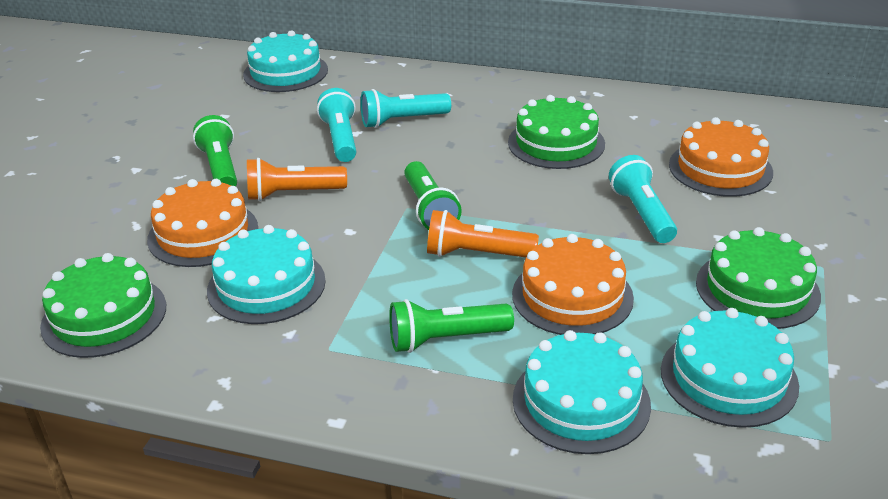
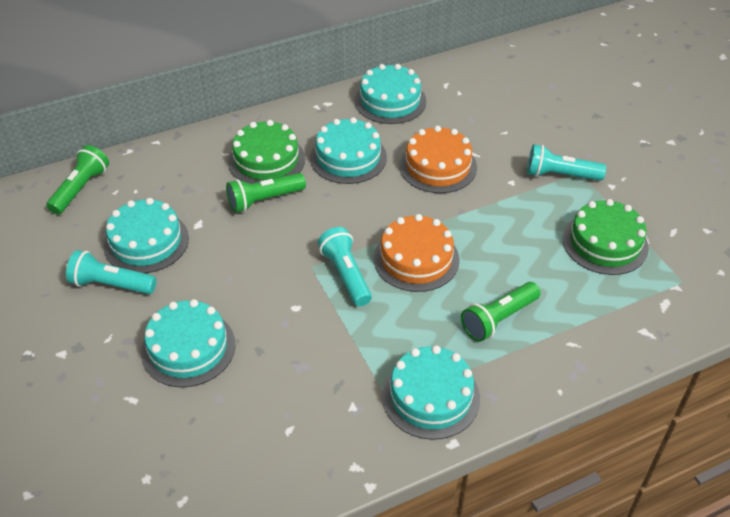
green cake: 3 -> 2
orange cake: 3 -> 2
orange flashlight: 2 -> 0
turquoise cake: 4 -> 5

